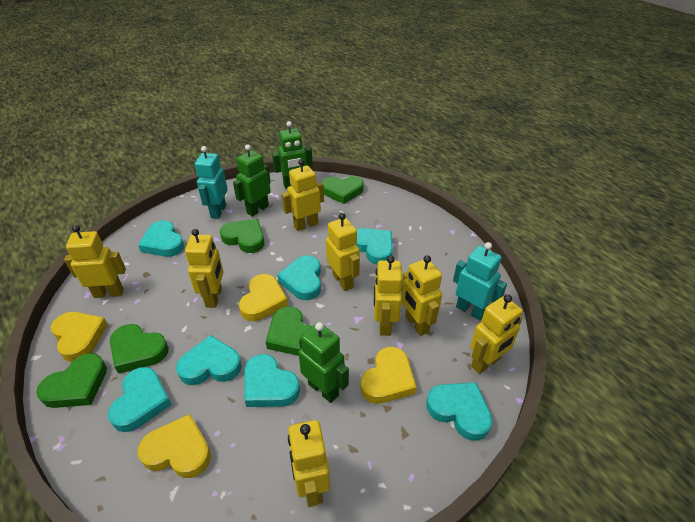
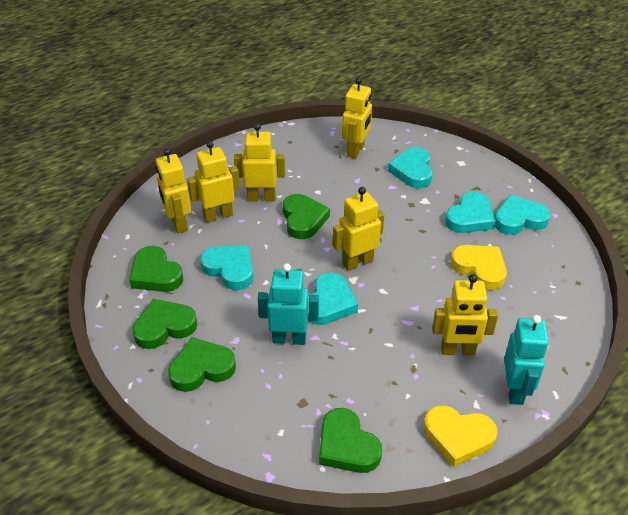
green robot: 3 -> 0
turquoise heart: 7 -> 5
yellow heart: 4 -> 2
yellow robot: 8 -> 6

